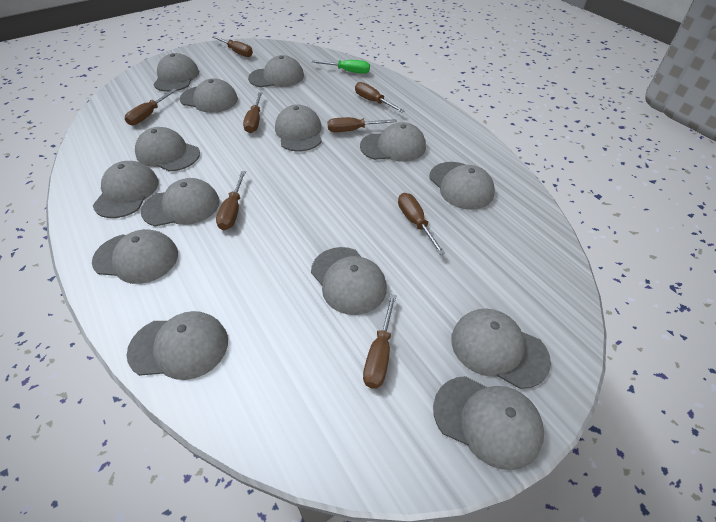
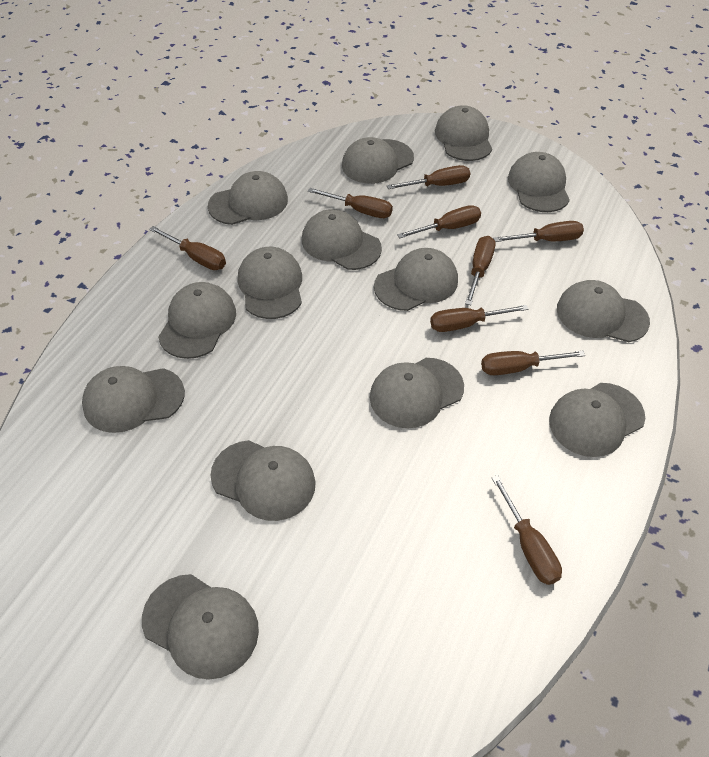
brown screwdriver: 8 -> 9
green screwdriver: 1 -> 0

